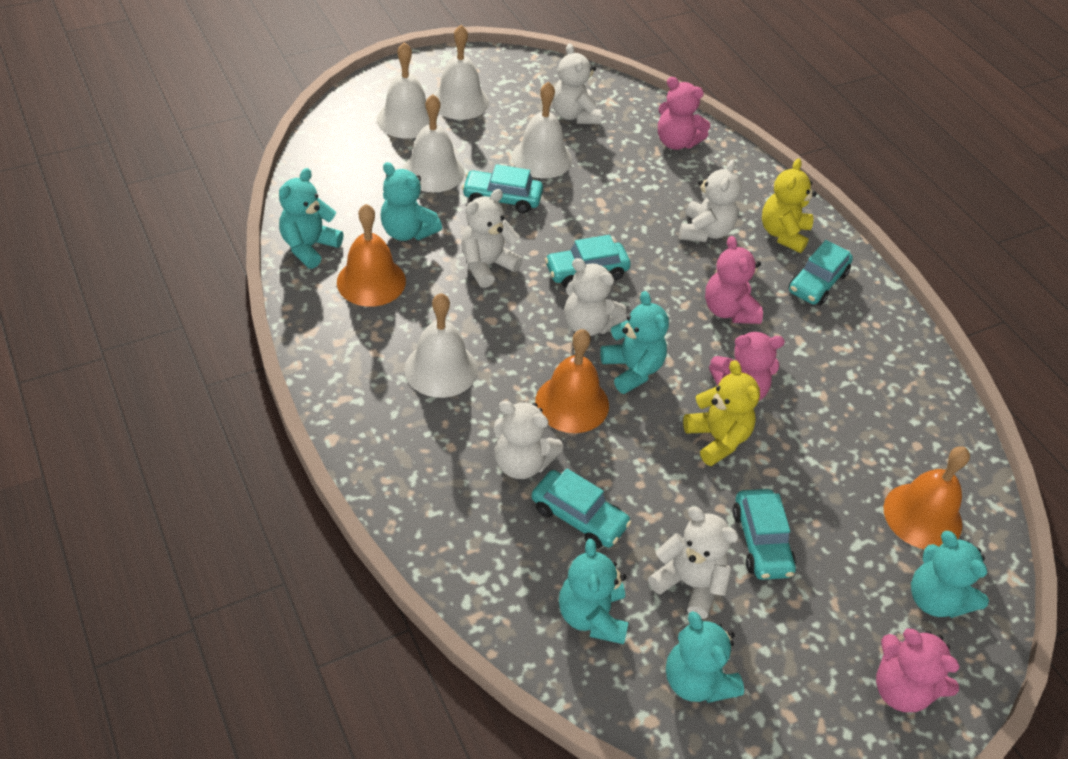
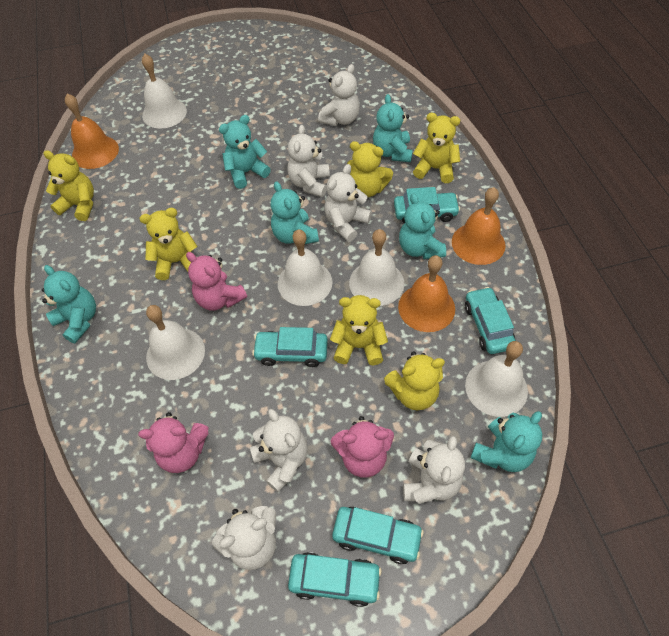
pink teddy bear: 4 -> 3
yellow teddy bear: 2 -> 6

